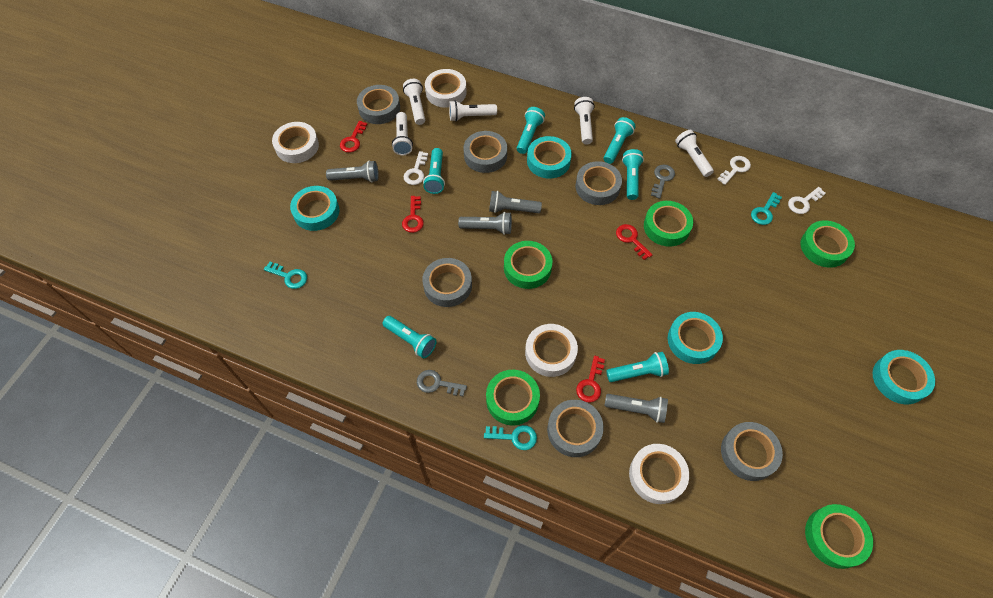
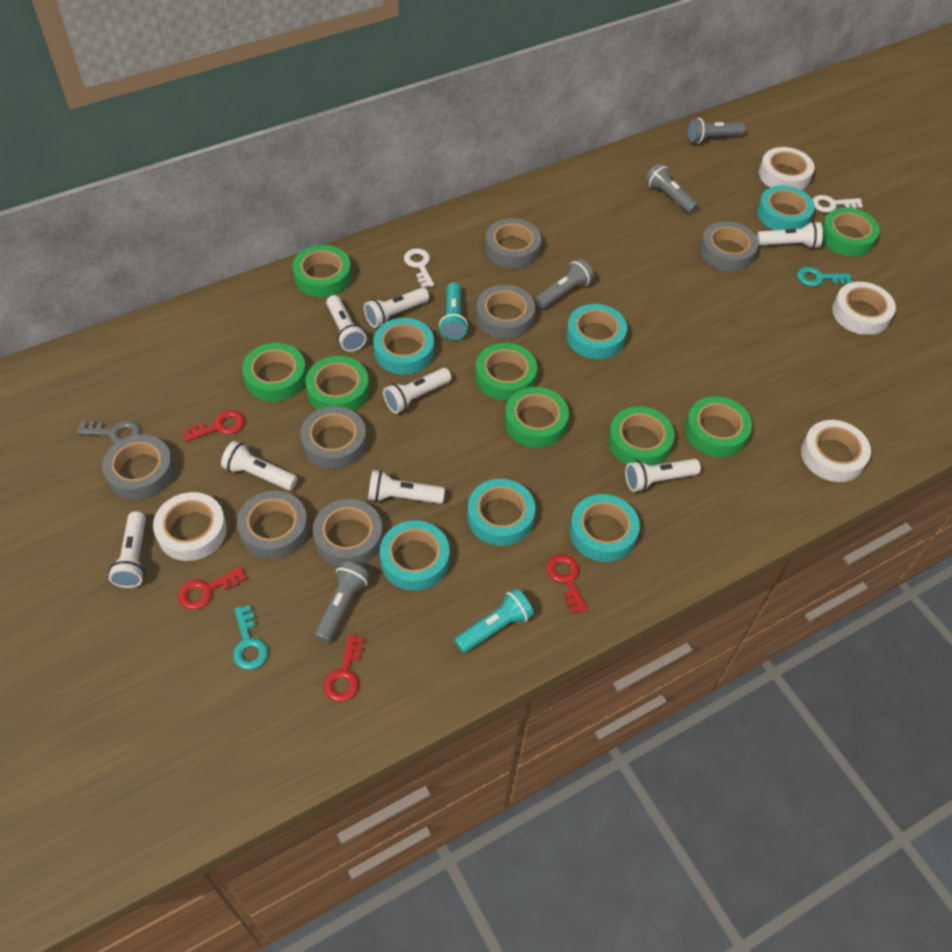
green tape: 5 -> 8
grey key: 2 -> 1
grey tape: 6 -> 7
turquoise flashlight: 6 -> 2
turquoise key: 3 -> 2
turquoise tape: 4 -> 6
white flashlight: 5 -> 8
white key: 3 -> 2

